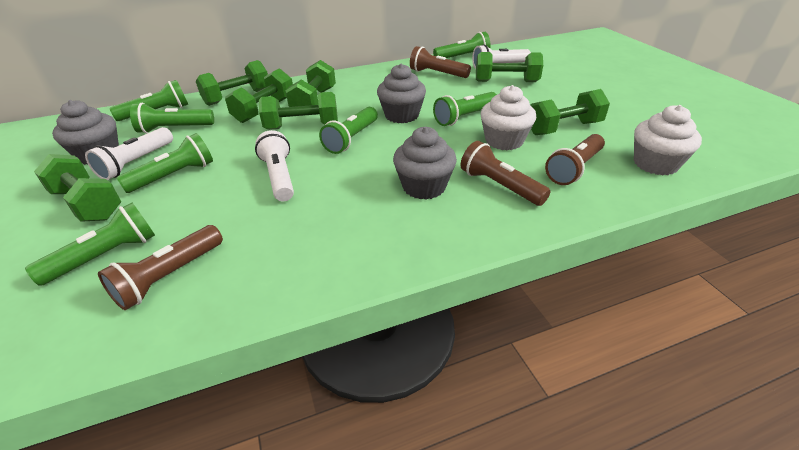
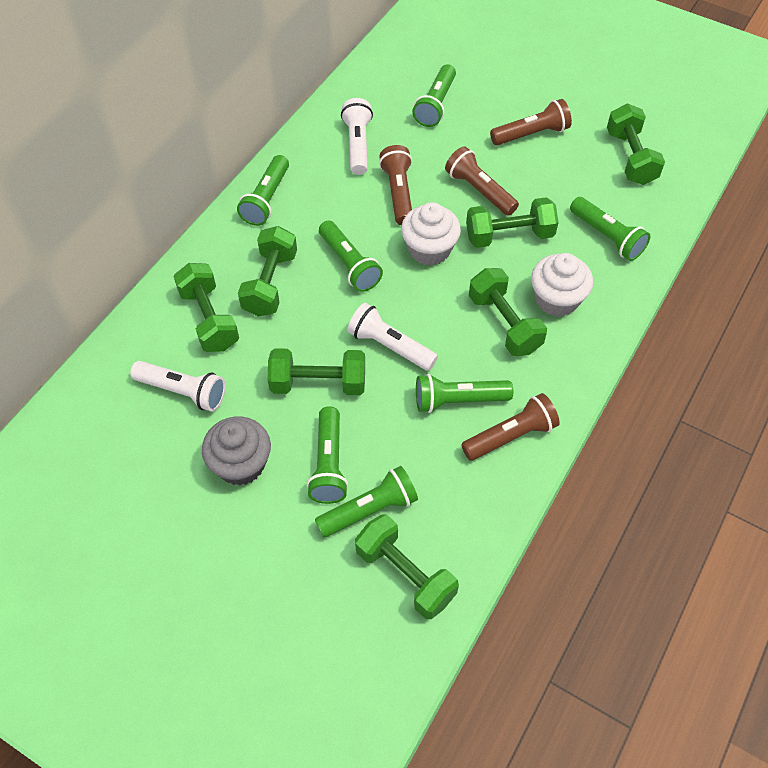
grey cupcake: 3 -> 1

